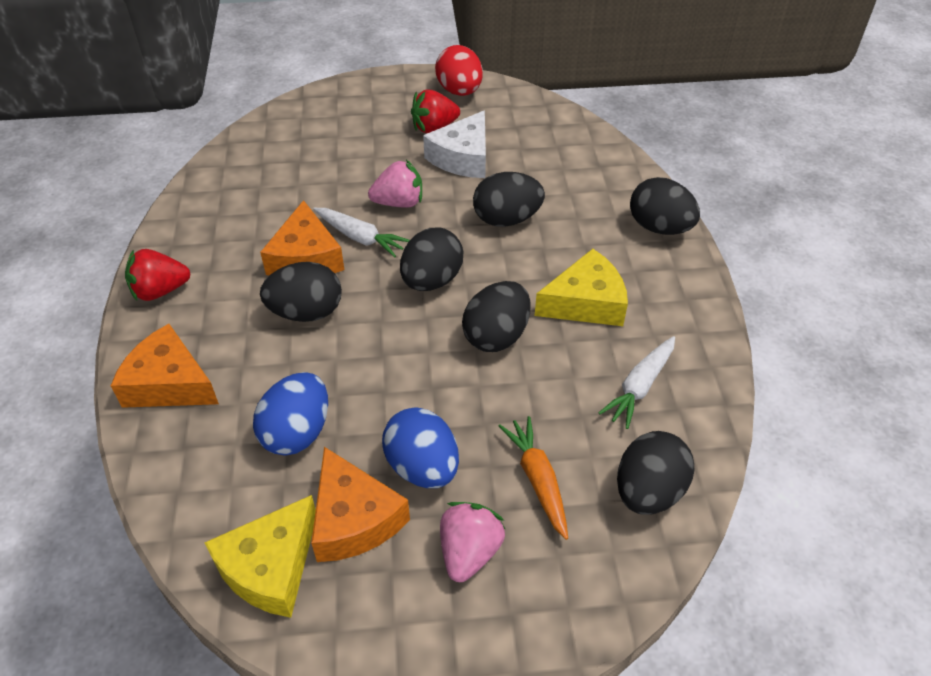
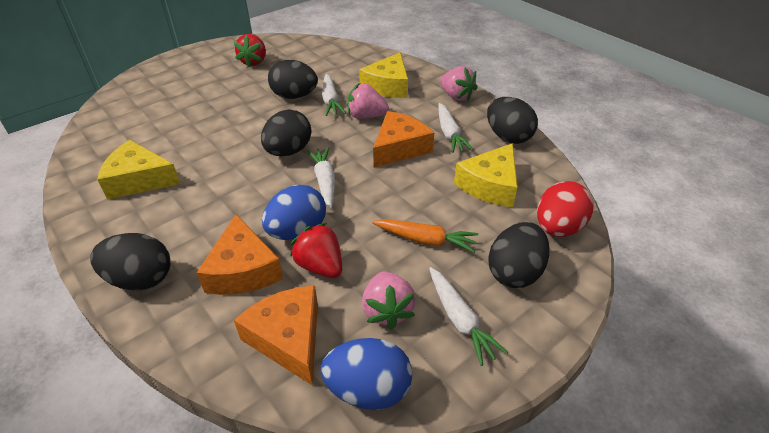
black egg: 6 -> 5
pink strawberry: 2 -> 3
white carrot: 2 -> 4
white cheese: 1 -> 0
yellow cheese: 2 -> 3

